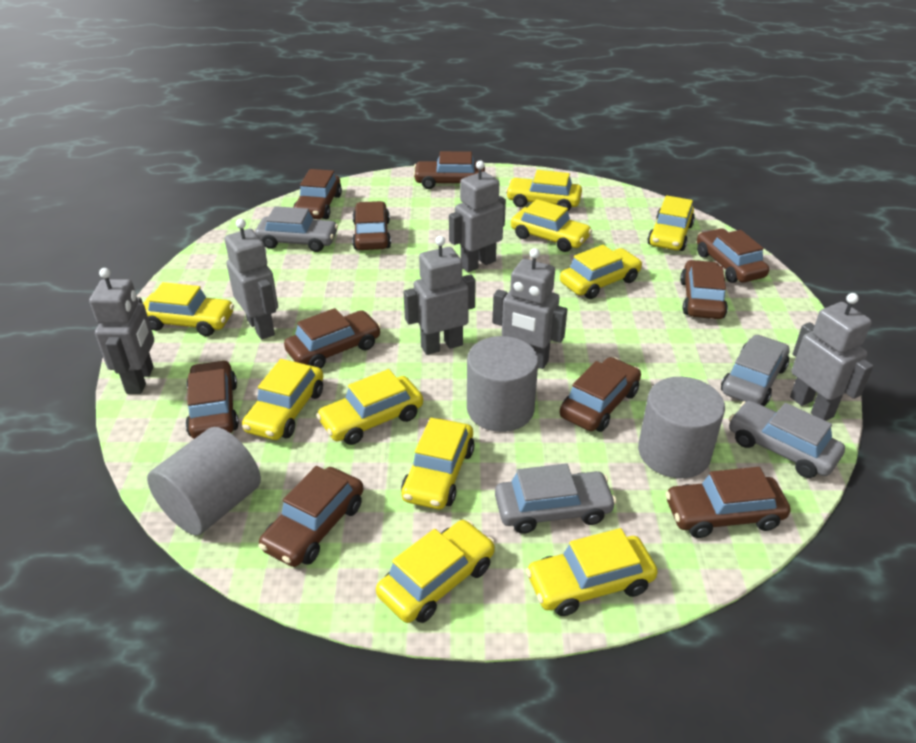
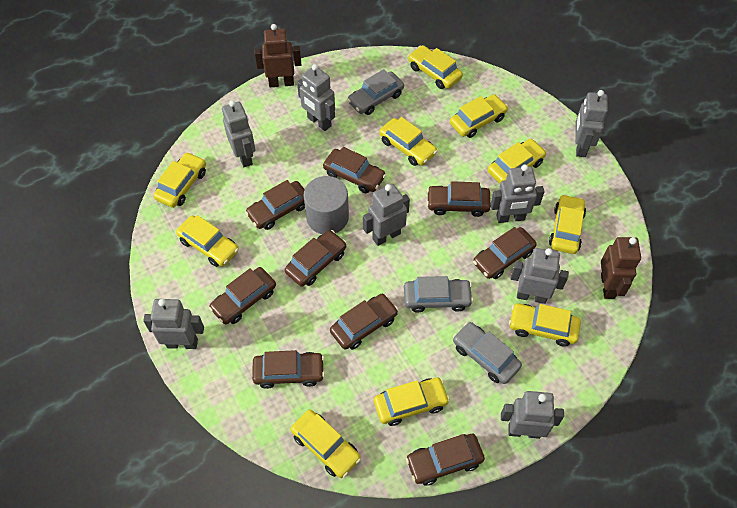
brown car: 10 -> 9
brown robot: 0 -> 2
grey car: 4 -> 3
grey cylinder: 3 -> 1
grey robot: 6 -> 8

